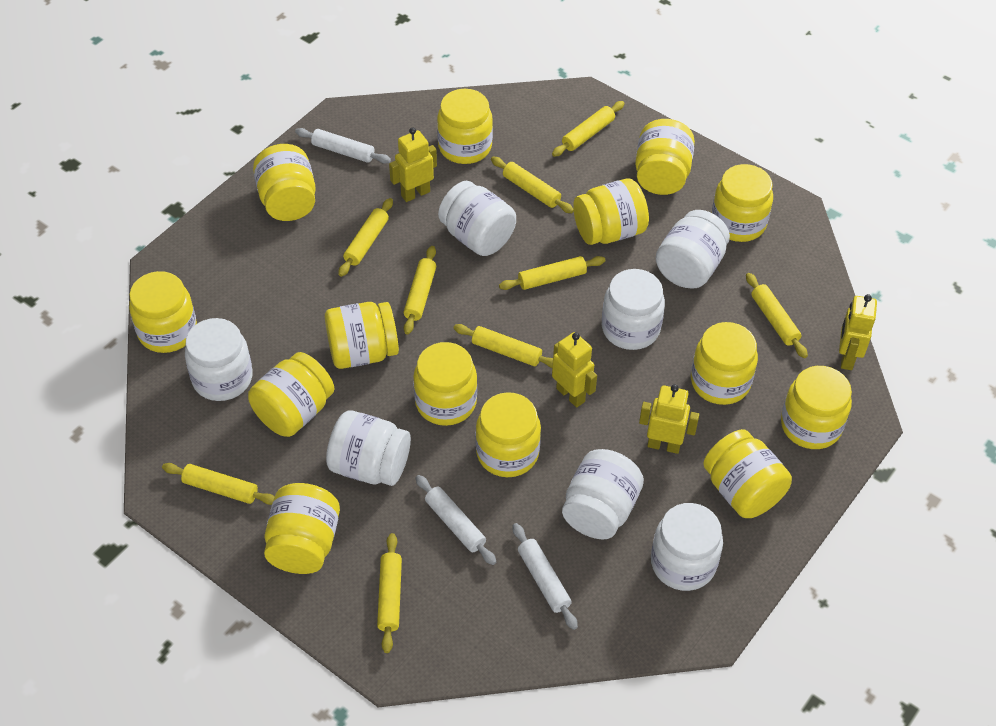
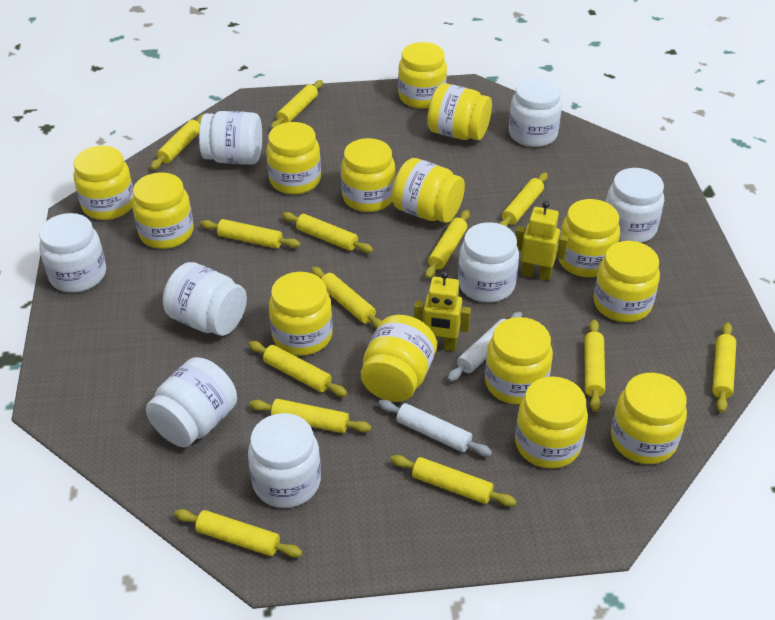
white jar: 7 -> 8
white rolling pin: 3 -> 2
yellow robot: 4 -> 2
yellow rolling pin: 9 -> 13

